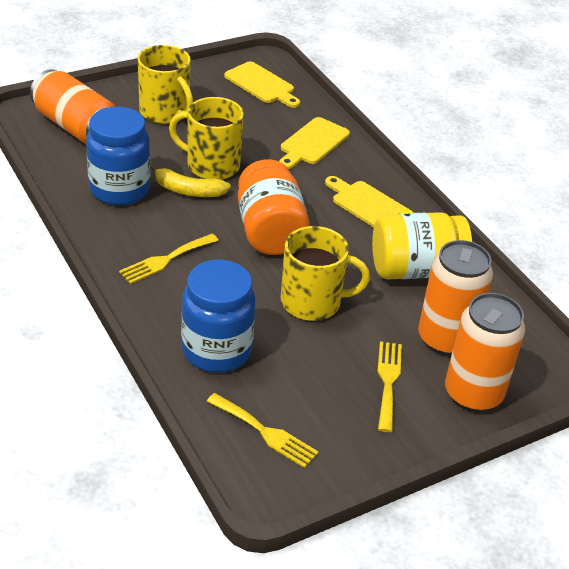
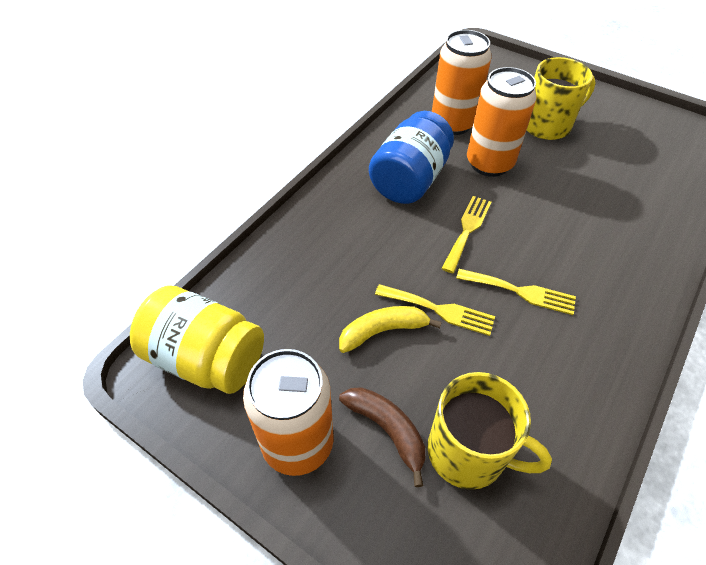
blue jar: 2 -> 1
brown banana: 0 -> 1
orange jar: 1 -> 0
yellow cutting board: 3 -> 0
yellow mug: 3 -> 2

